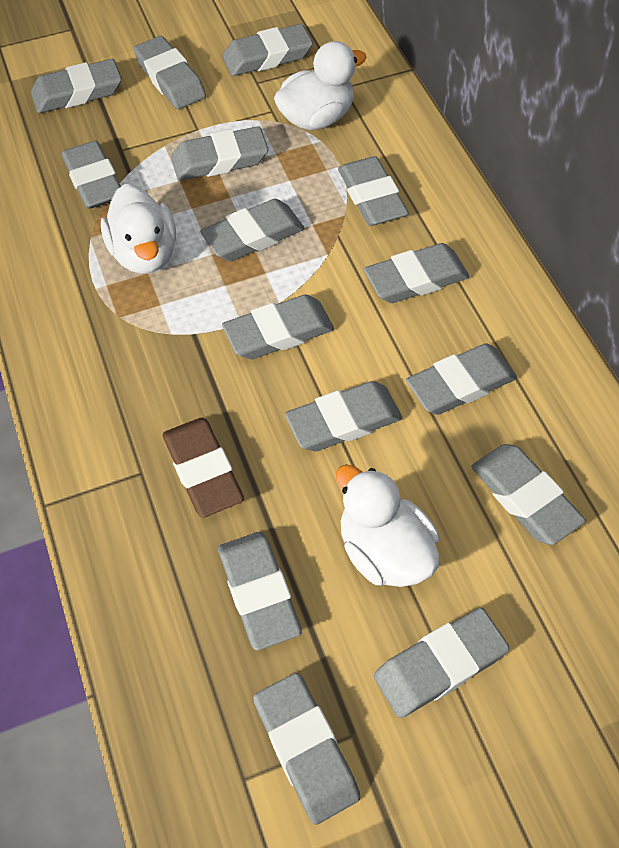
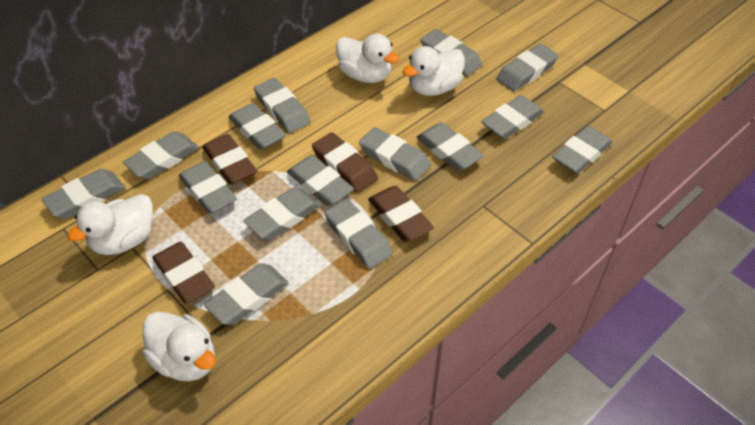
brown eraser: 1 -> 4
white duck: 3 -> 4

